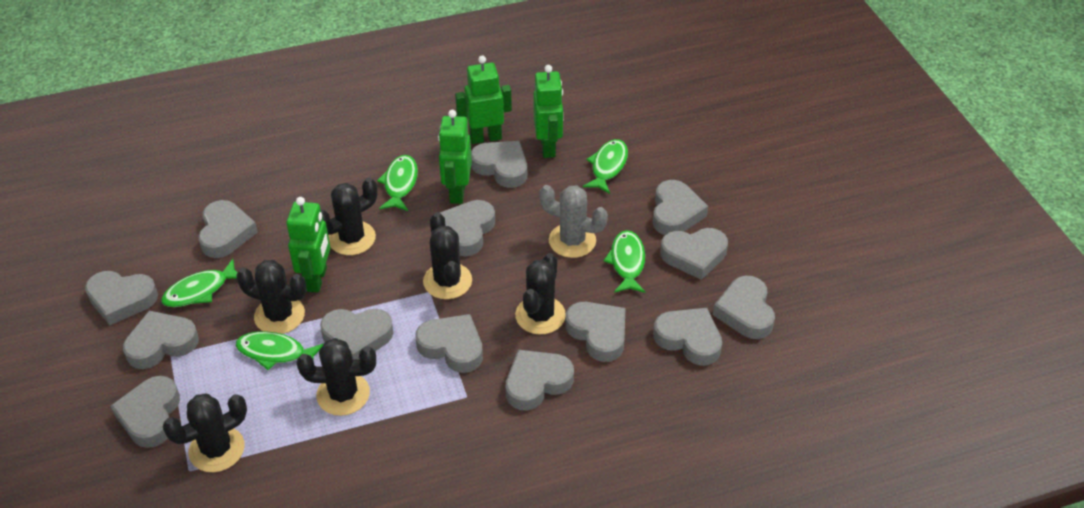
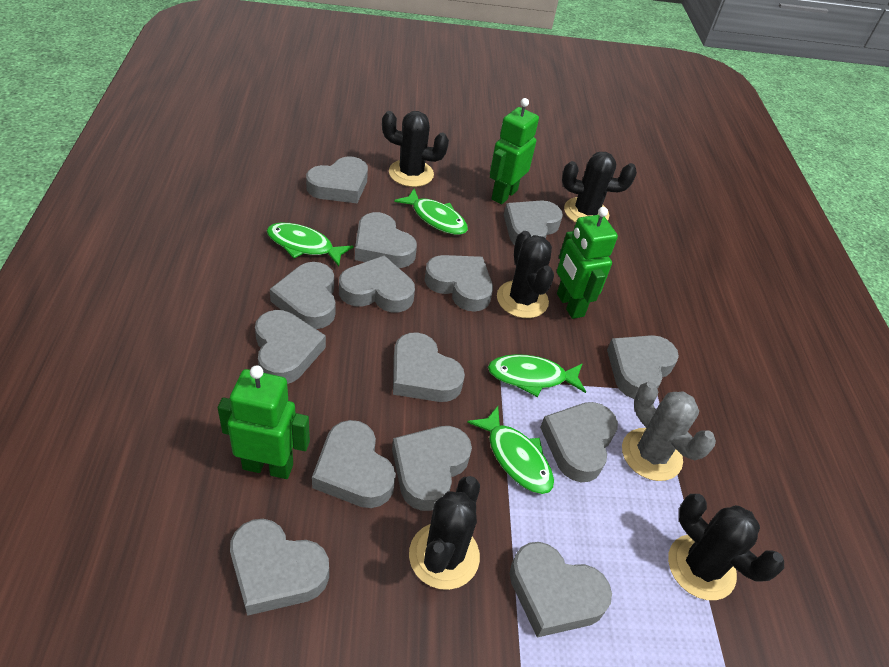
black cactus: 6 -> 5
green fish: 5 -> 4
green robot: 4 -> 3

